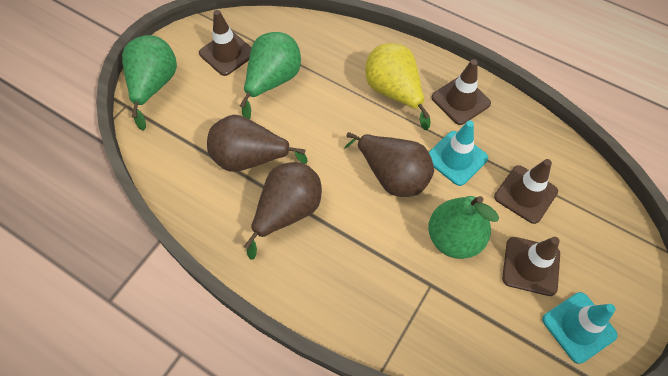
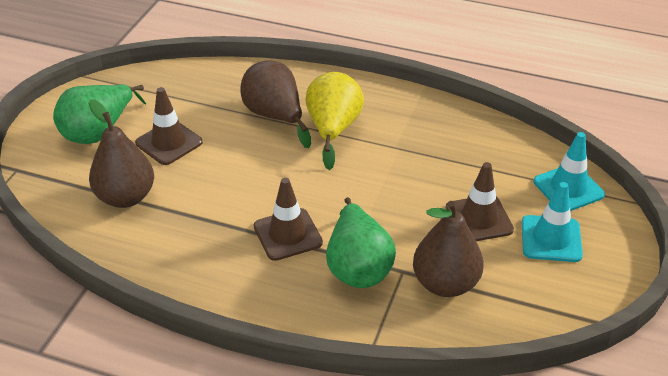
brown traffic cone: 4 -> 3
green pear: 3 -> 2

